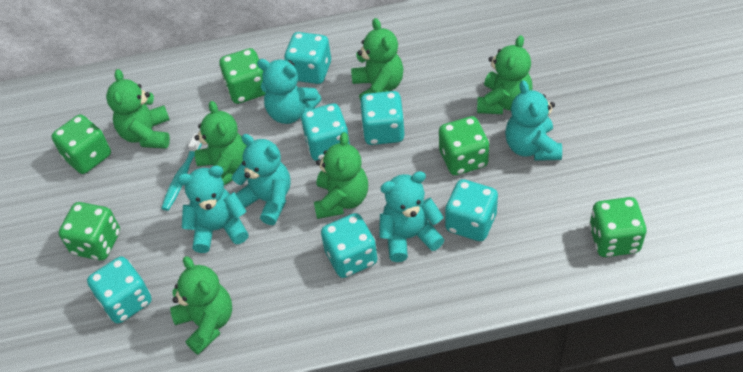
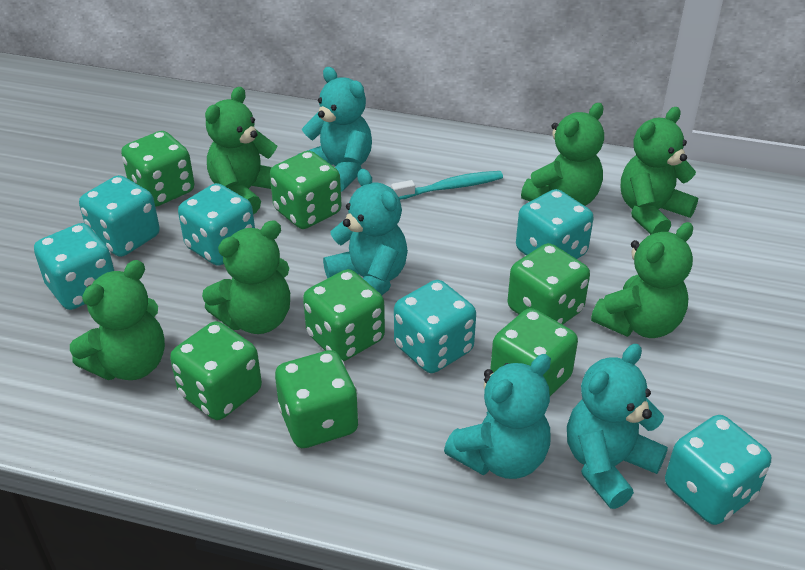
green dice: 5 -> 7
turquoise teddy bear: 5 -> 4

